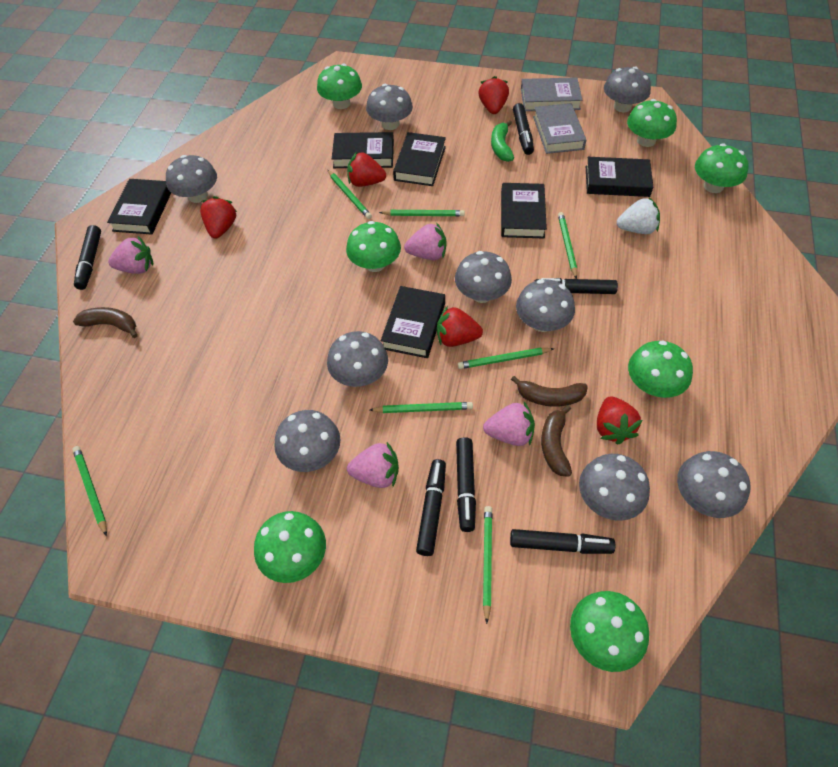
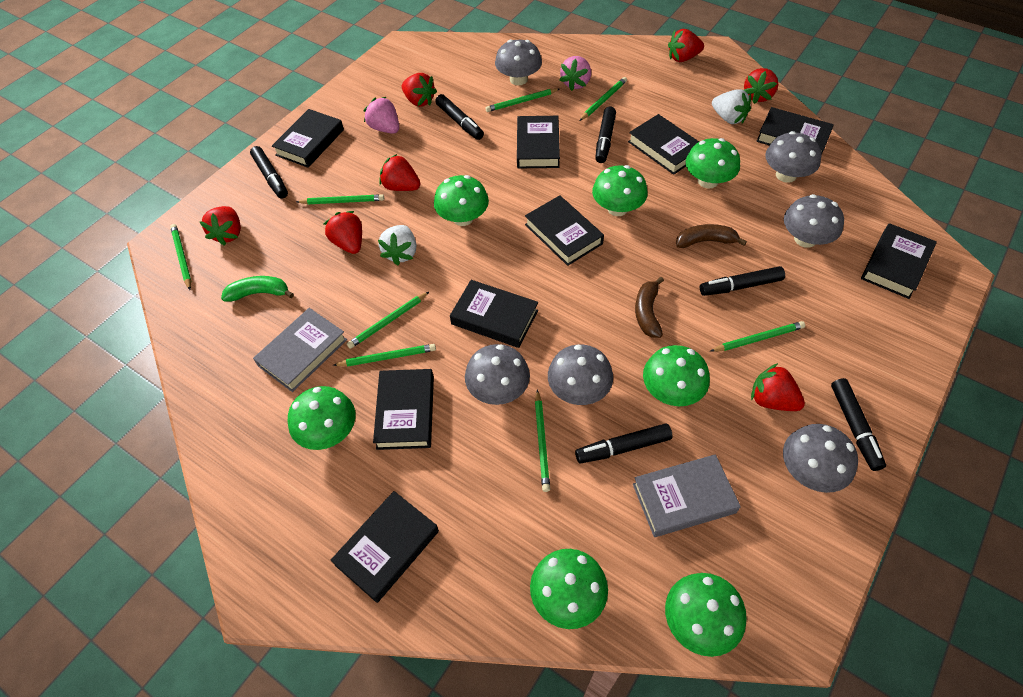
black book: 6 -> 9
brown banana: 3 -> 2
green pencil: 7 -> 8
grey mushroom: 9 -> 6
pink strawberry: 4 -> 2
red strawberry: 5 -> 7
white strawberry: 1 -> 2

